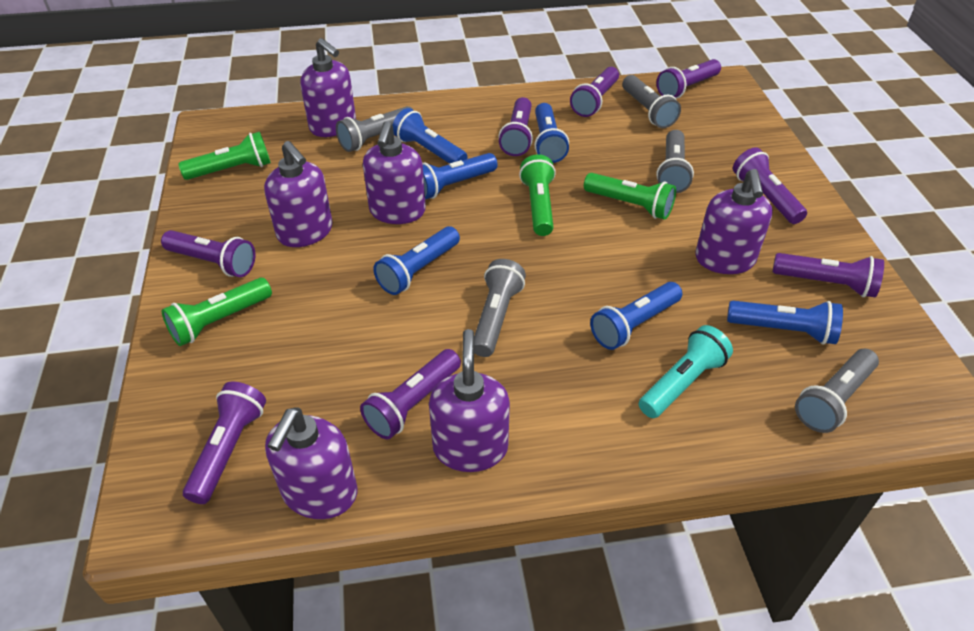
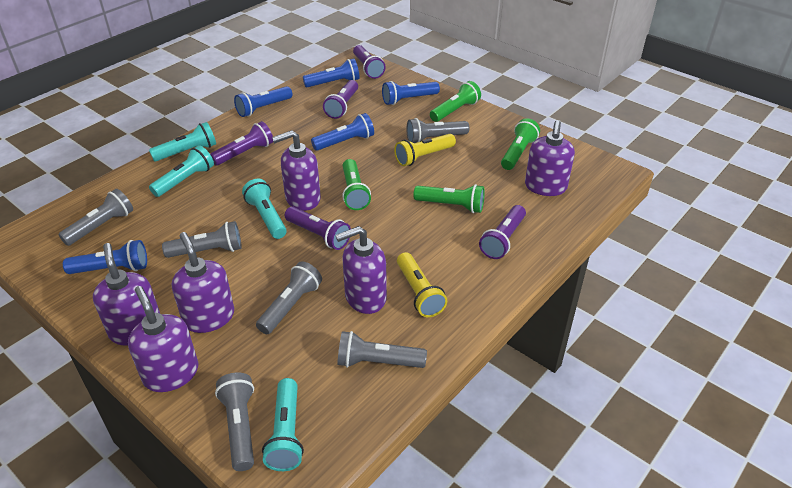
blue flashlight: 6 -> 5
grey flashlight: 5 -> 6
purple flashlight: 8 -> 5
turquoise flashlight: 1 -> 4
yellow flashlight: 0 -> 2

